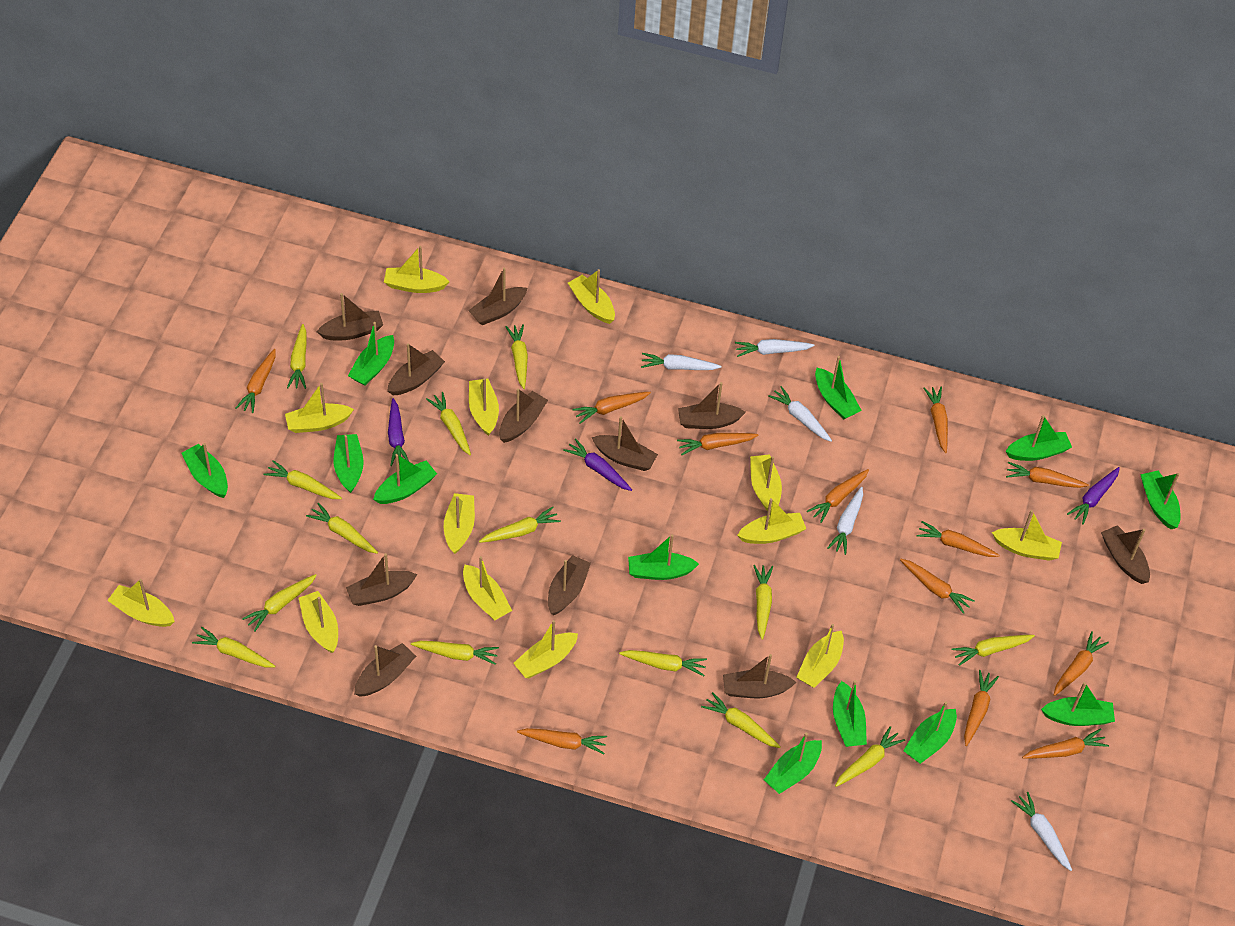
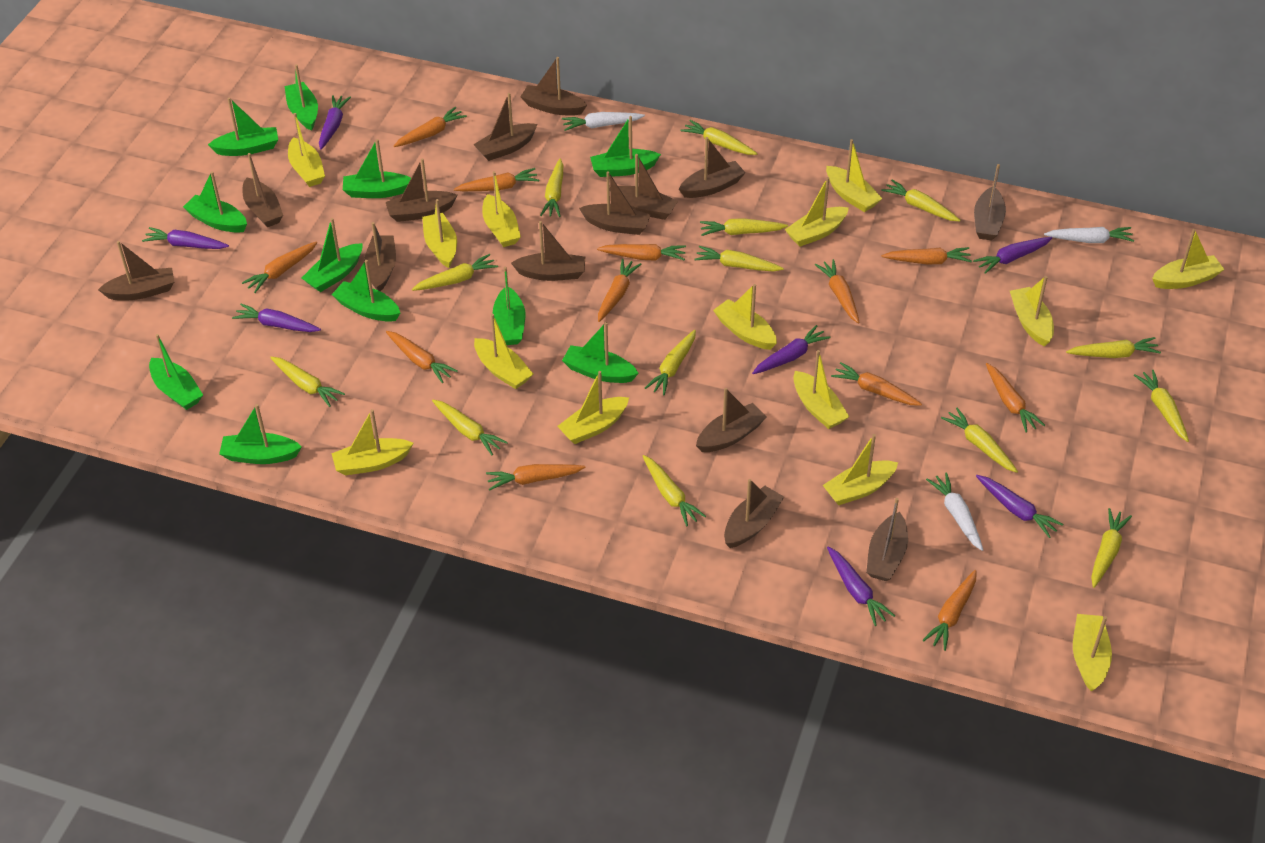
brown boat: 11 -> 14
green boat: 12 -> 11
purple carrot: 3 -> 7
white carrot: 5 -> 3
yellow boat: 13 -> 14

